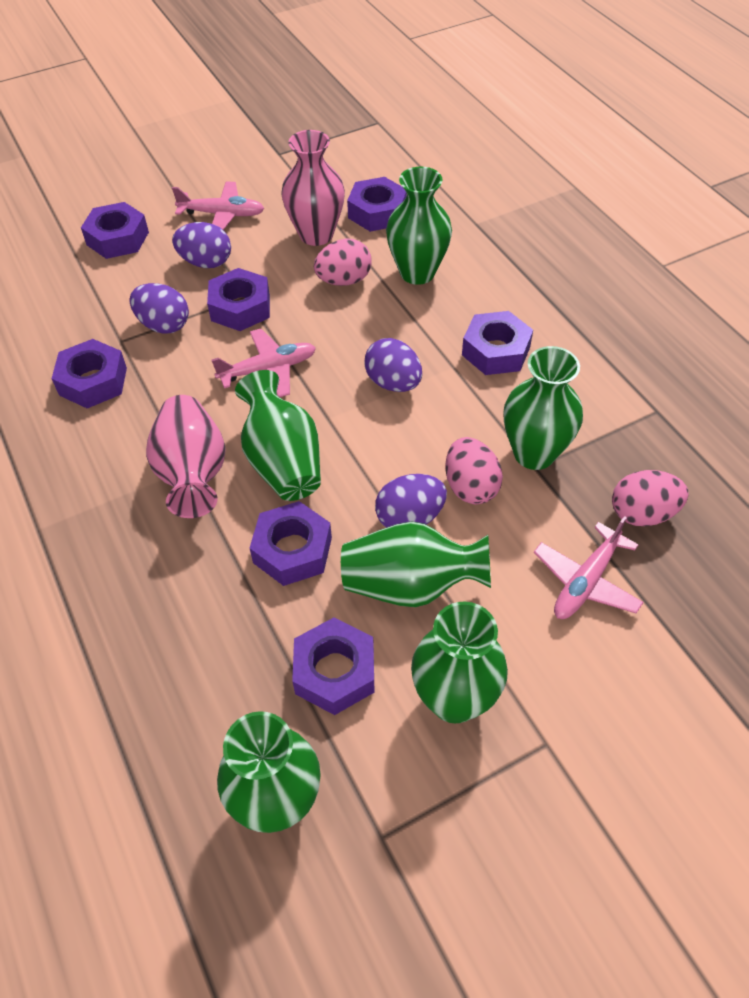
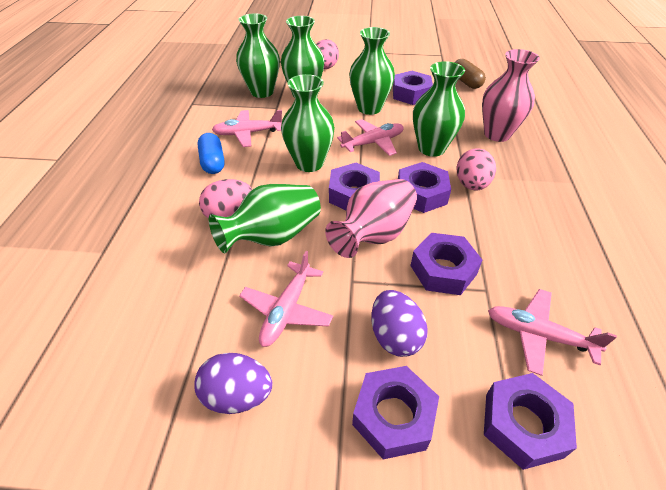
blue capsule: 0 -> 1
brown capsule: 0 -> 1
pink plane: 3 -> 4
purple egg: 4 -> 2
purple nut: 7 -> 6

